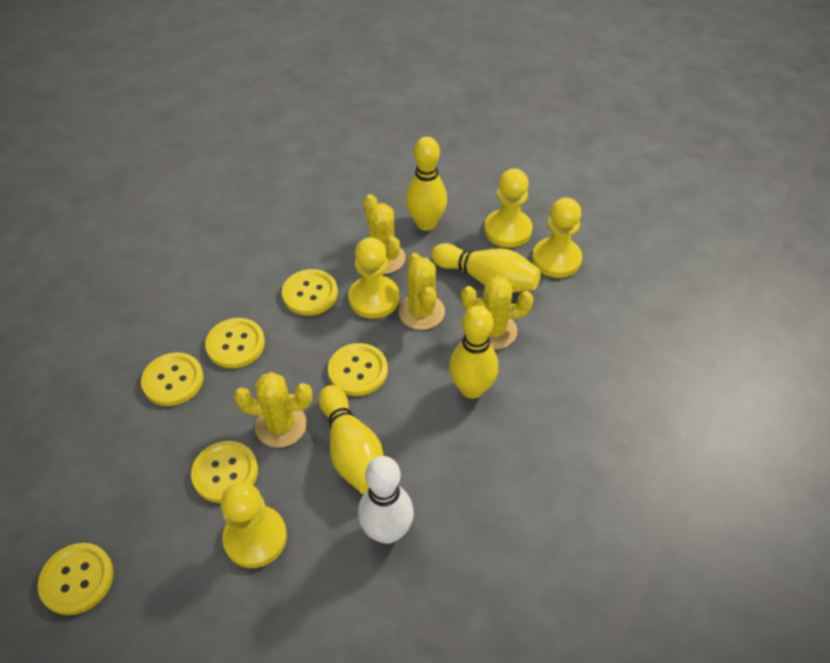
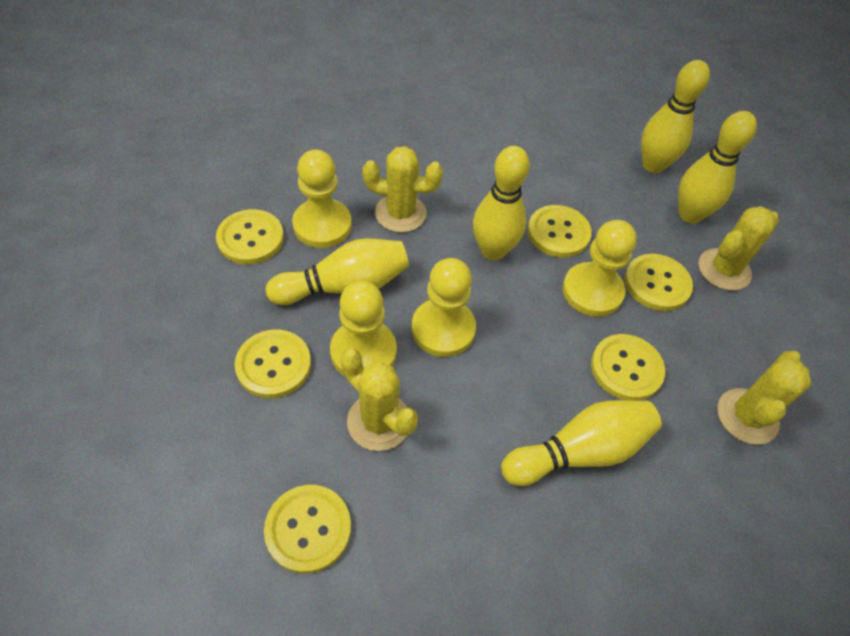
white bowling pin: 1 -> 0
yellow bowling pin: 4 -> 5

